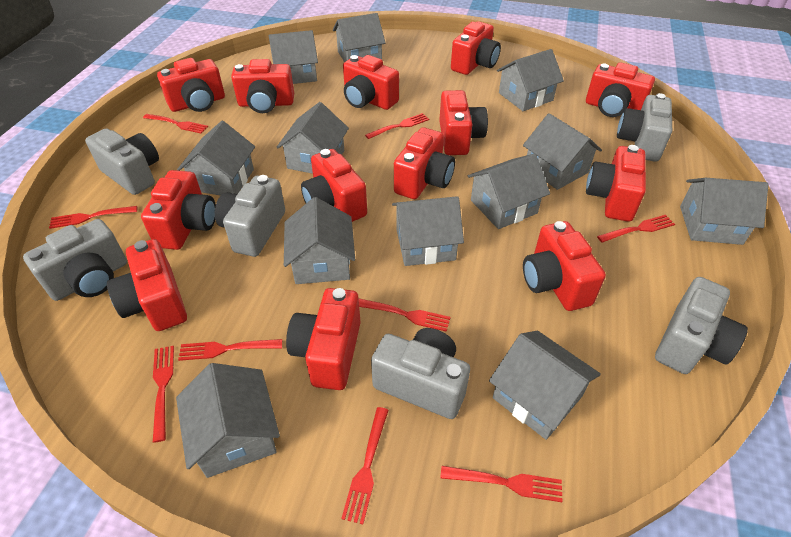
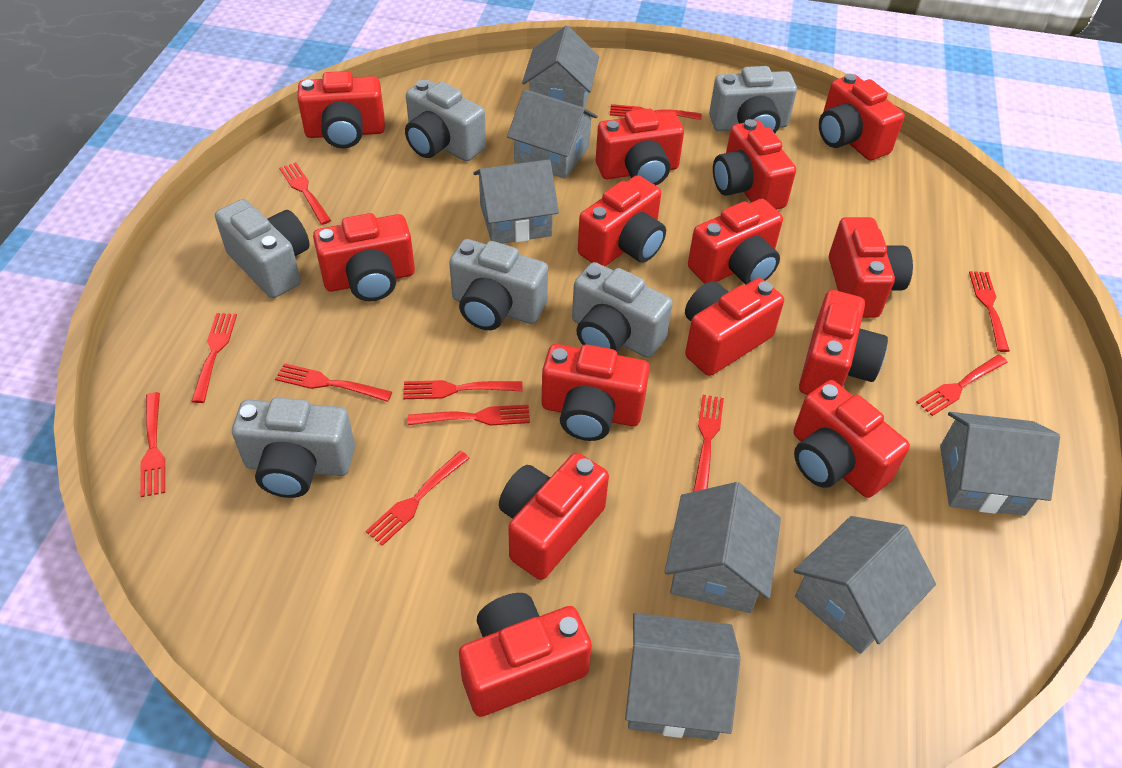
grey house: 12 -> 7
red camera: 13 -> 14
red fork: 9 -> 11

